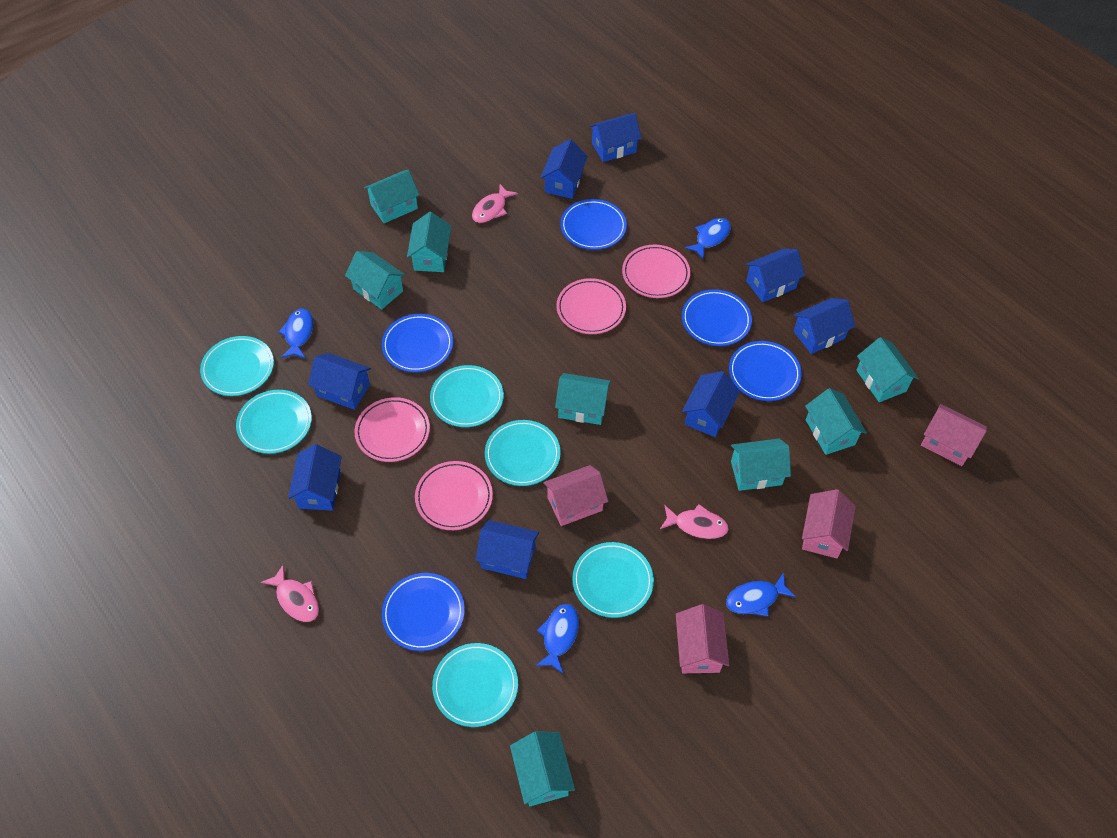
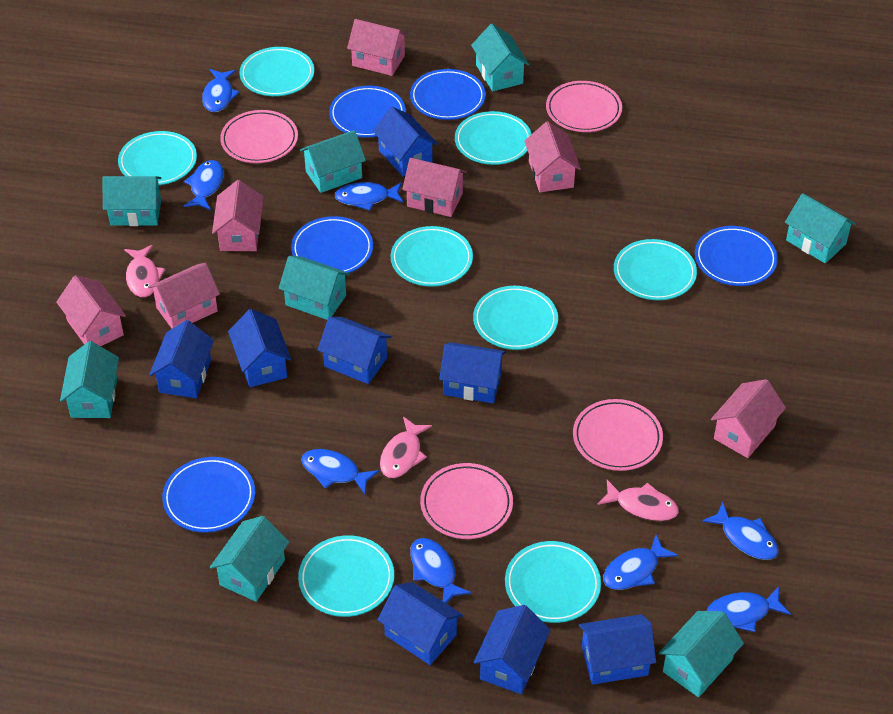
blue fish: 4 -> 8
pink house: 4 -> 7
turquoise plate: 6 -> 8

